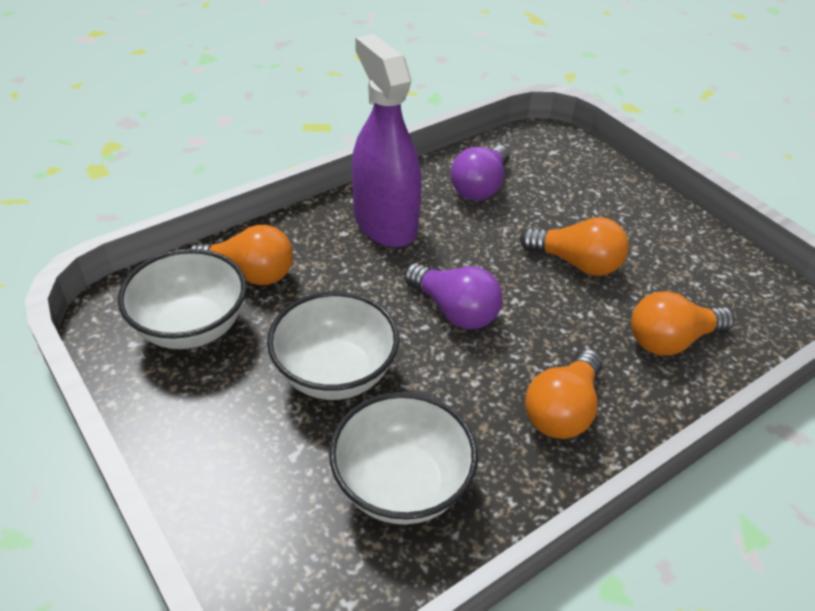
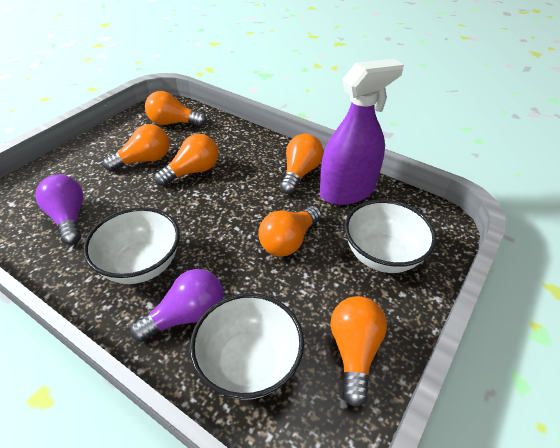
orange light bulb: 4 -> 6

